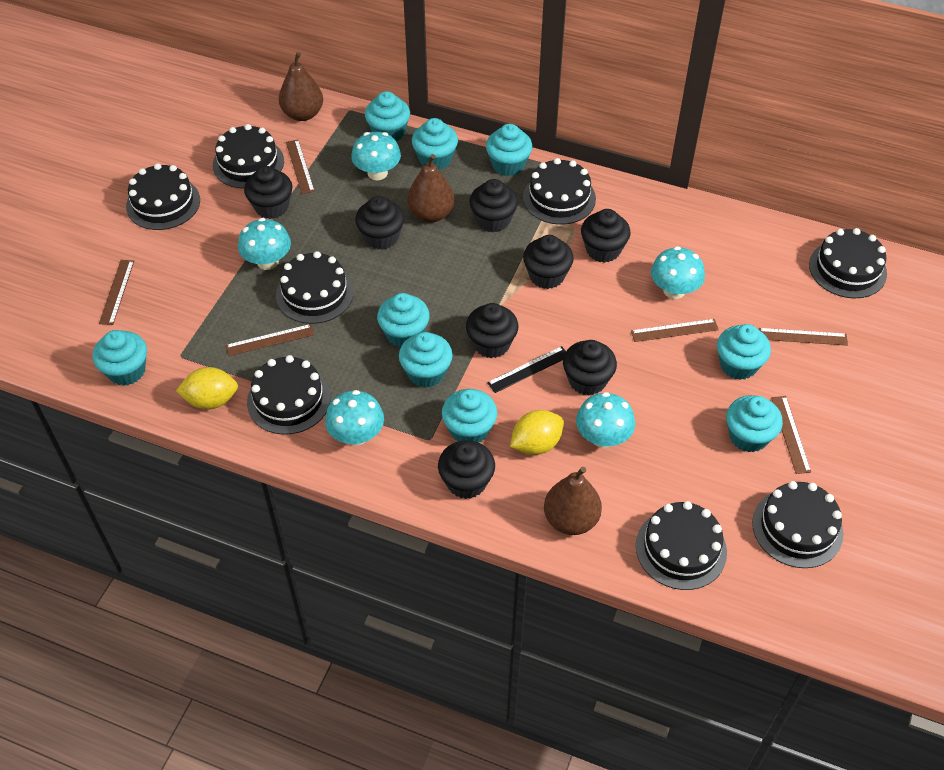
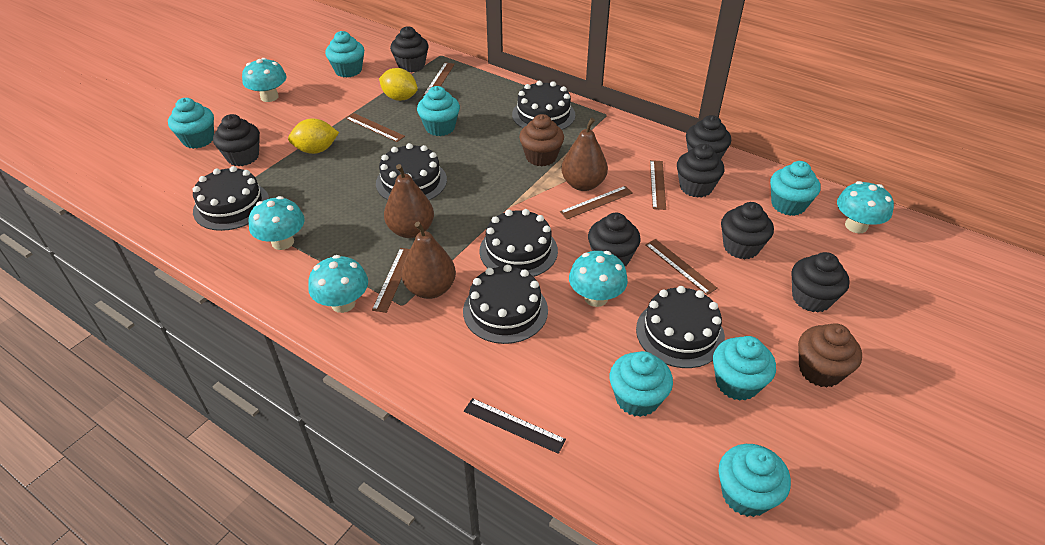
black cake: 8 -> 6
black cupcake: 8 -> 7
brown cupcake: 0 -> 2
turquoise cupcake: 9 -> 7

